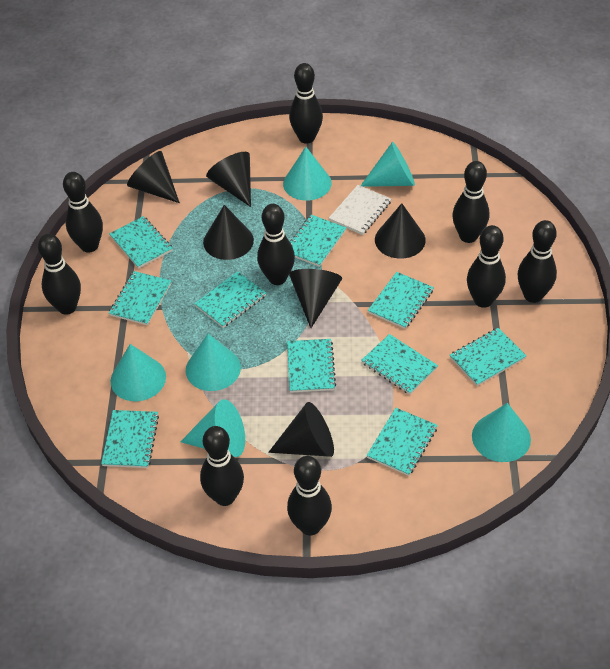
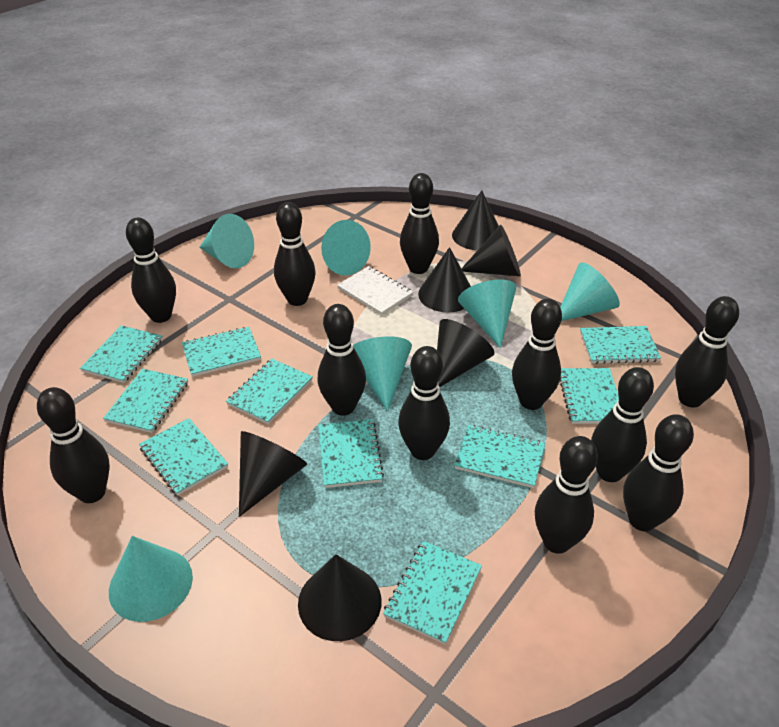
black bowling pin: 9 -> 11

